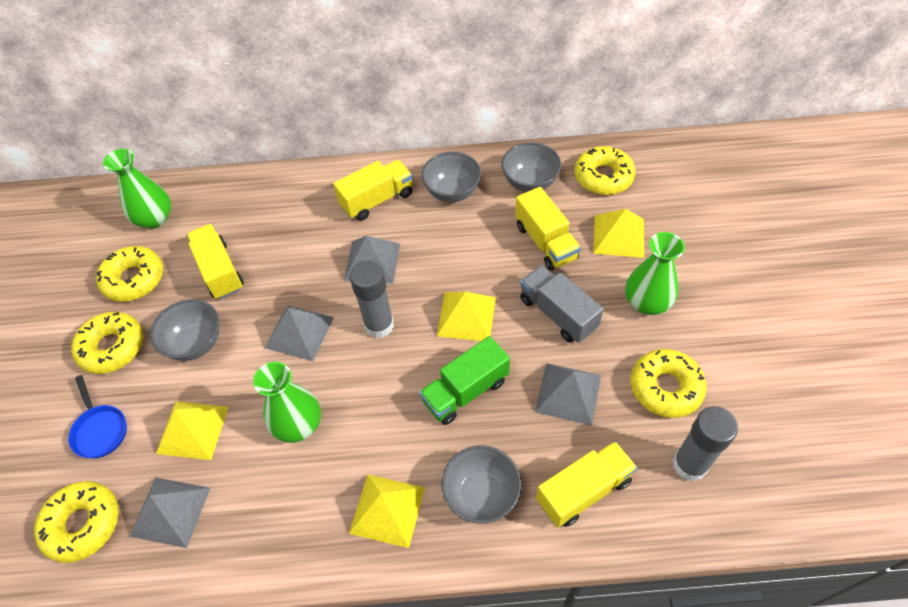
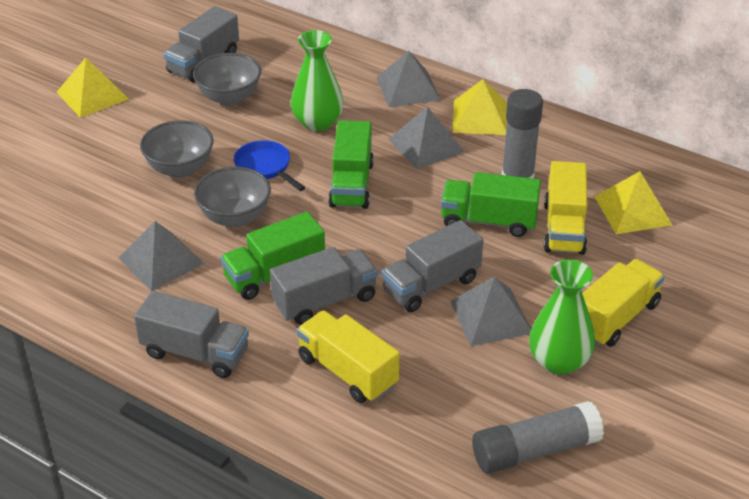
green truck: 1 -> 3
green vase: 3 -> 2
grey bowl: 4 -> 3
grey truck: 1 -> 4
yellow donut: 5 -> 0
yellow pyramid: 4 -> 3
yellow truck: 4 -> 3

